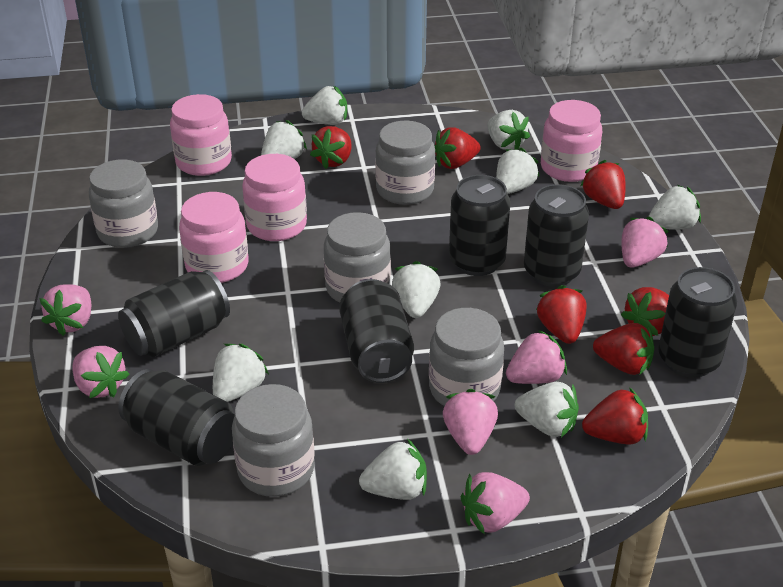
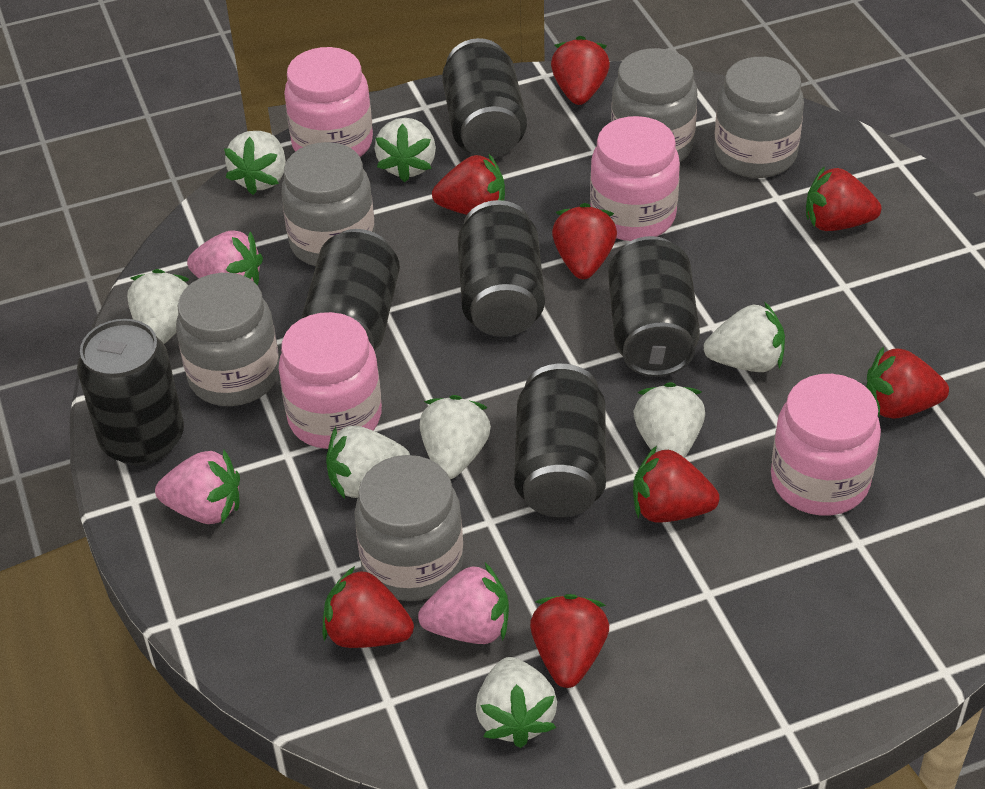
pink strawberry: 6 -> 3
red strawberry: 7 -> 8
white strawberry: 9 -> 8

